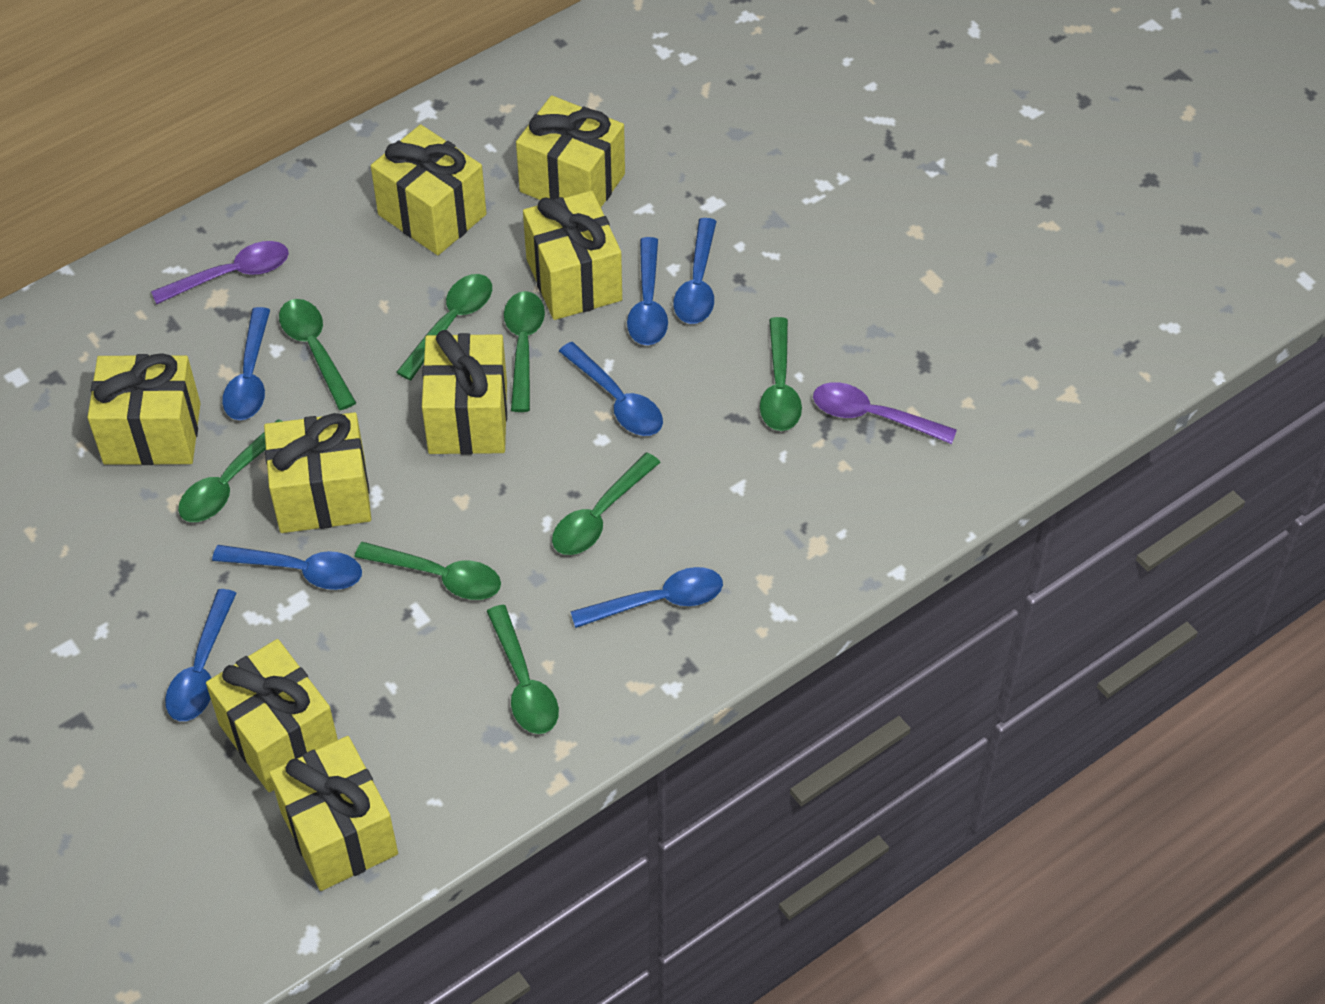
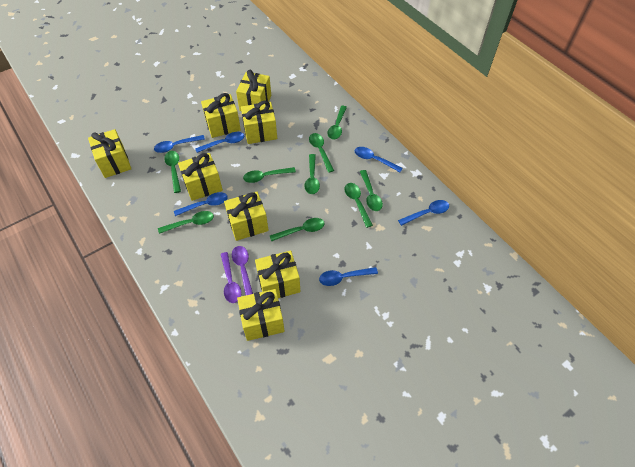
blue spoon: 7 -> 6
green spoon: 8 -> 9

